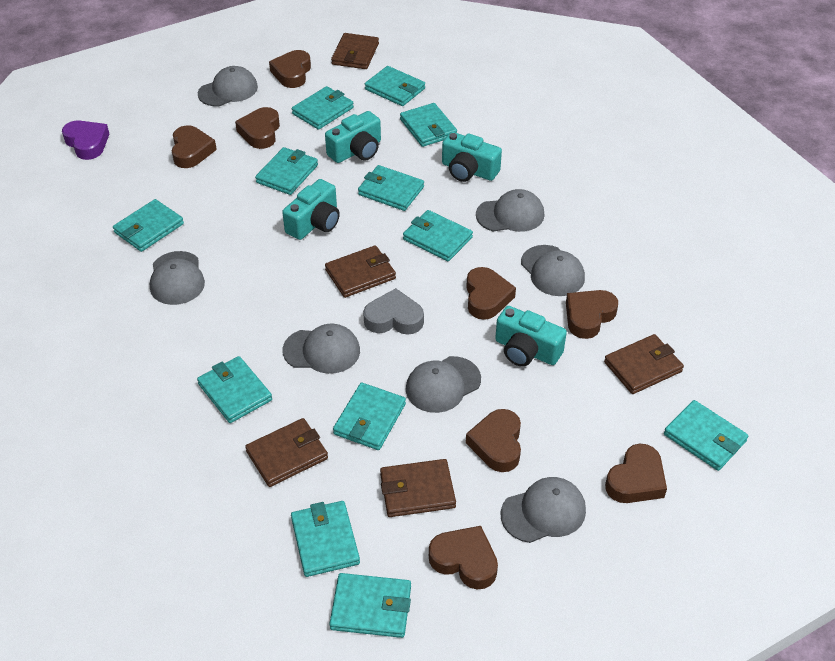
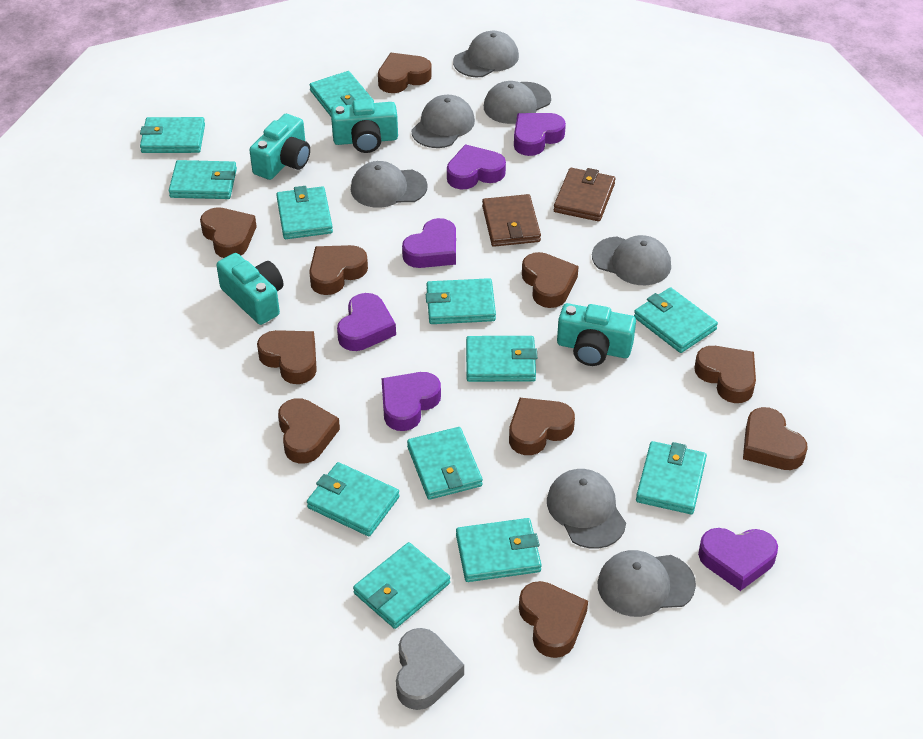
brown heart: 8 -> 10
brown wallet: 5 -> 2
purple heart: 1 -> 6

